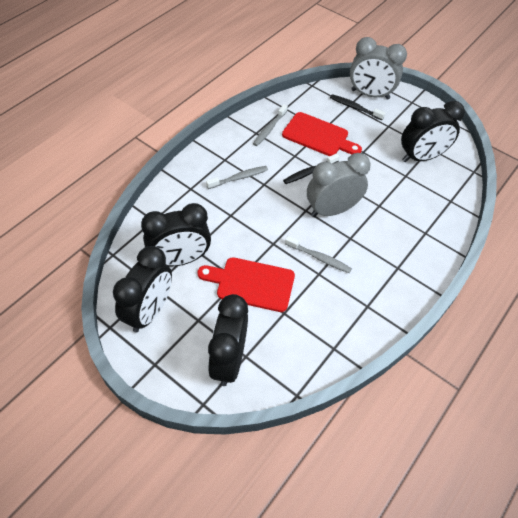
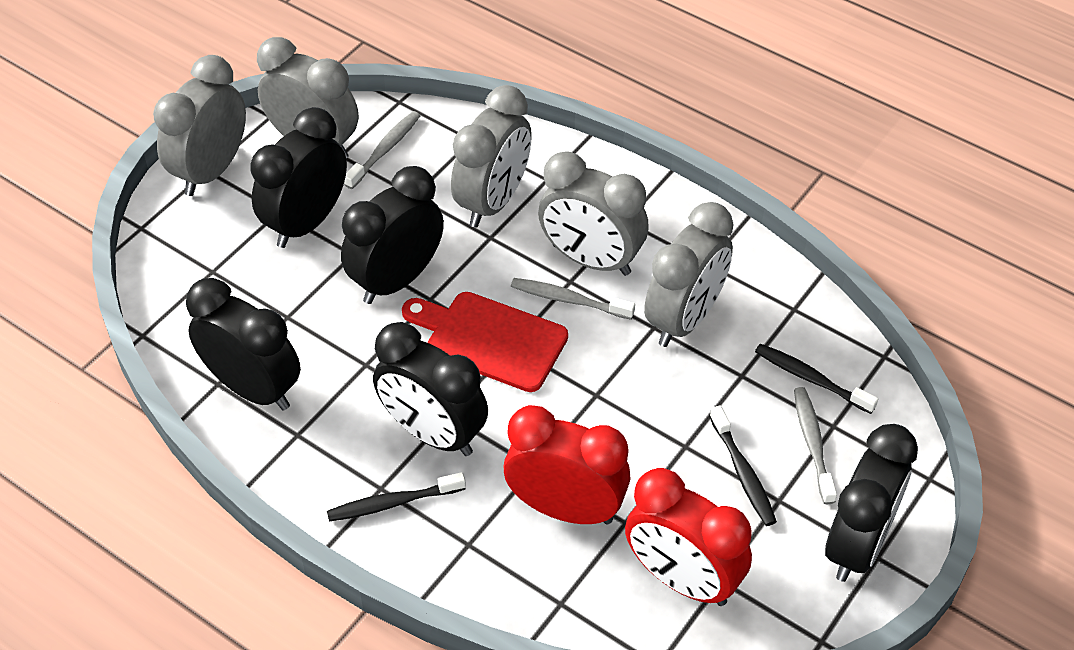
black clock: 4 -> 5
black toothbrush: 2 -> 3
grey clock: 2 -> 5
red clock: 0 -> 2
red cutting board: 2 -> 1

